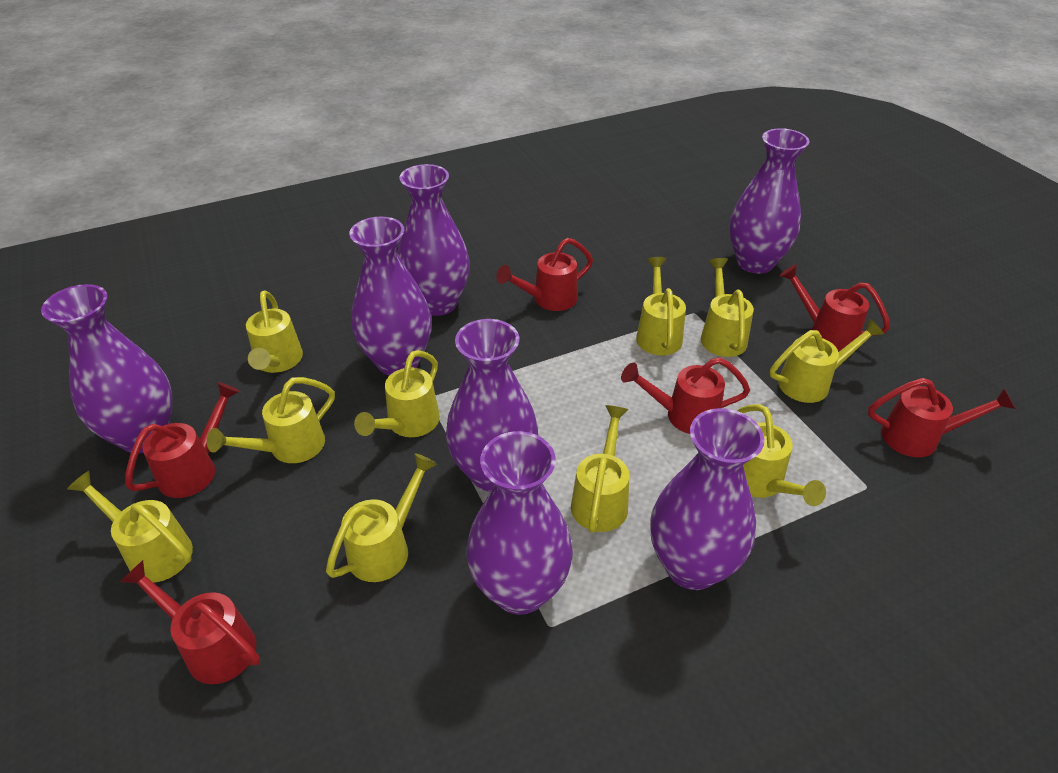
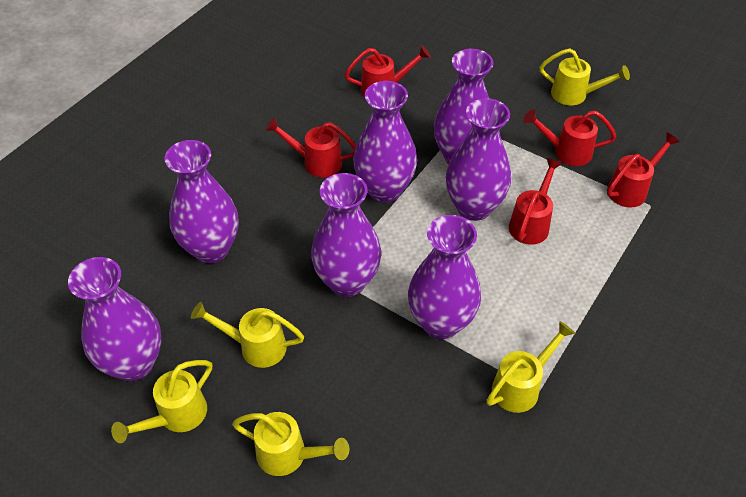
red watering can: 6 -> 5
yellow watering can: 10 -> 5

